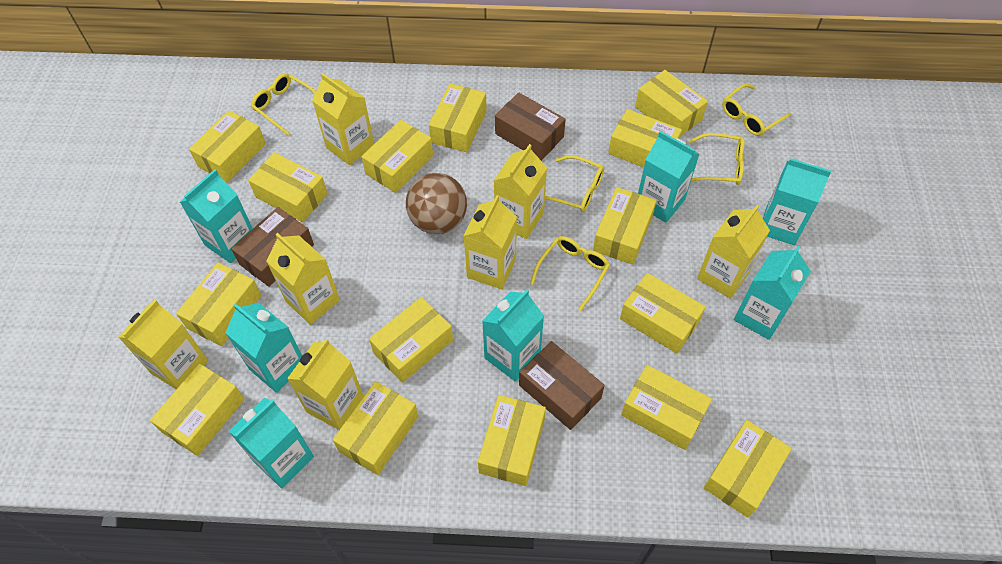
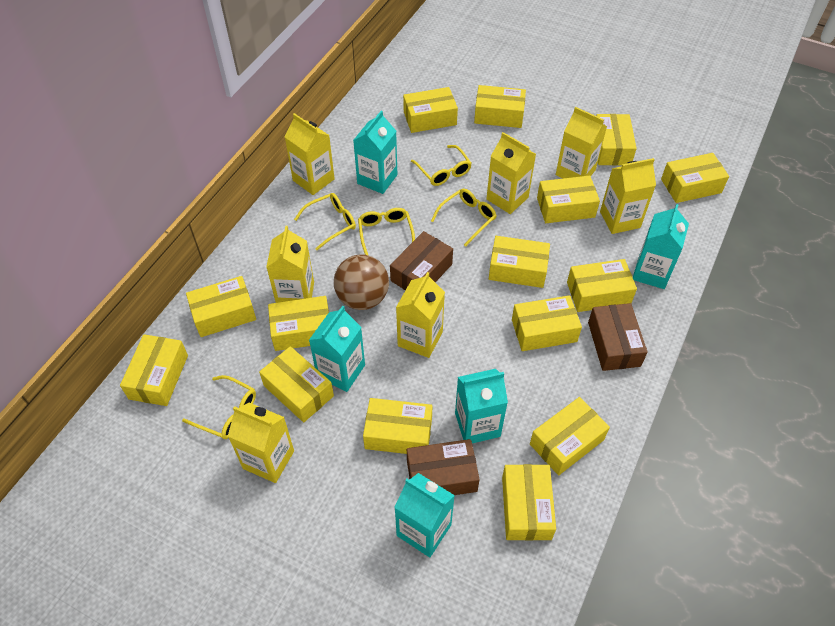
turquoise carton: 7 -> 5

